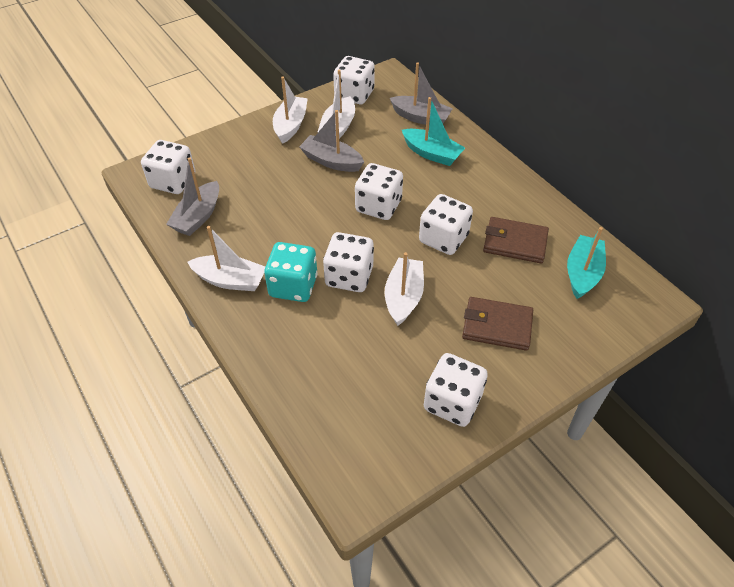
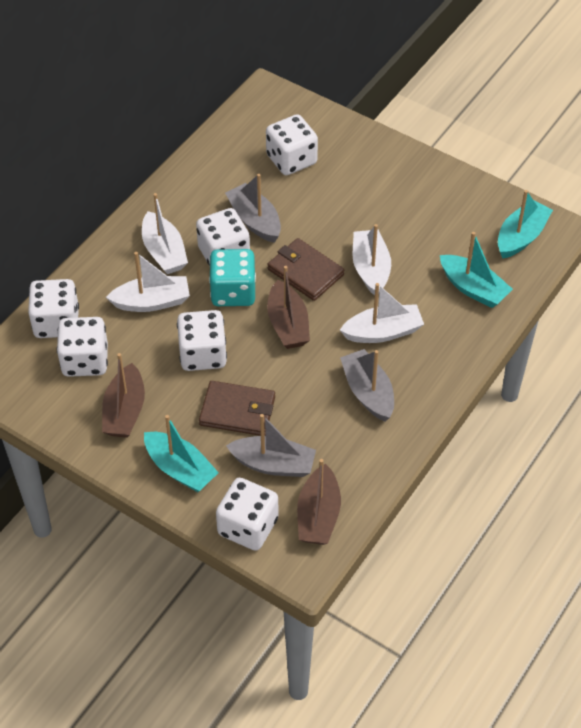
brown boat: 0 -> 3
turquoise boat: 2 -> 3

